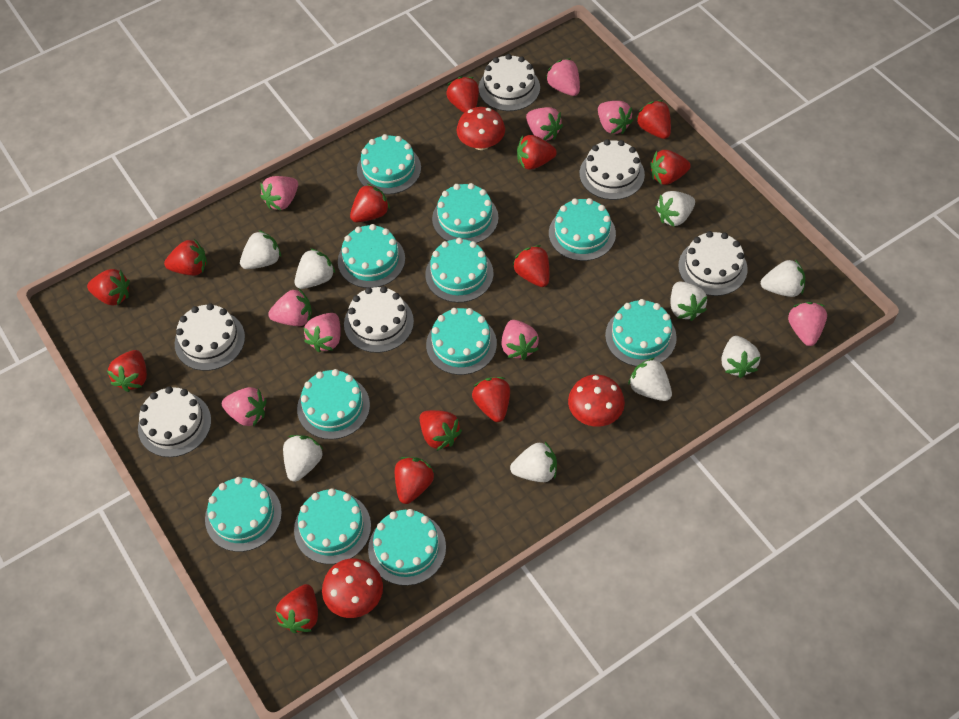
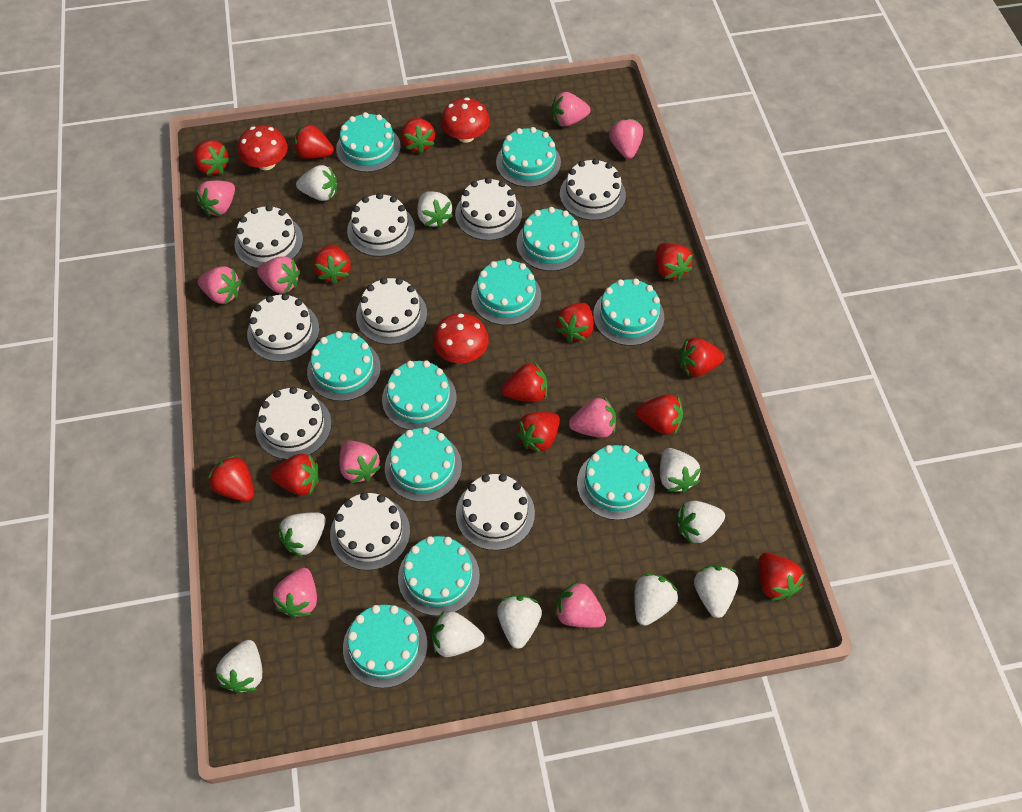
white cake: 6 -> 9
white strawberry: 9 -> 10

